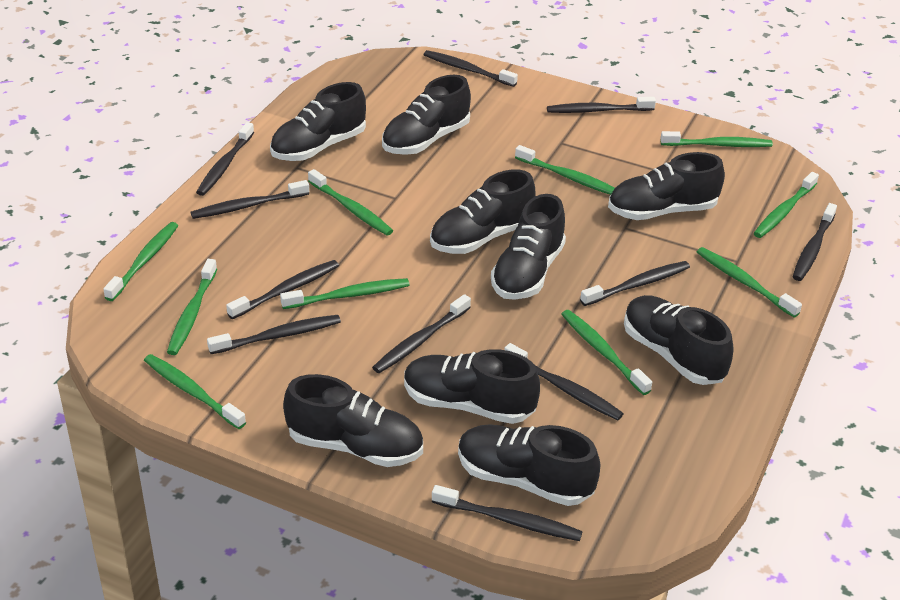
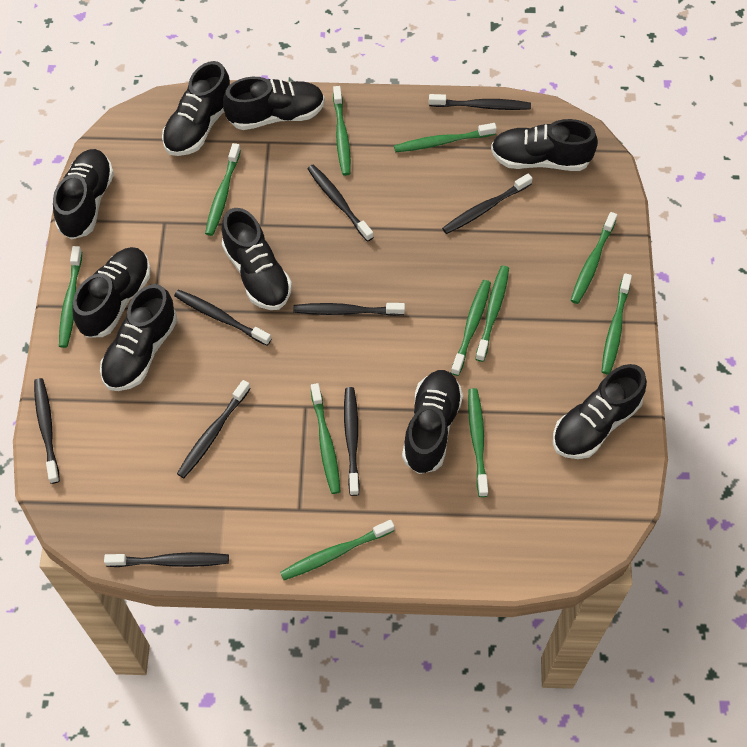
black toothbrush: 11 -> 9
green toothbrush: 10 -> 11

